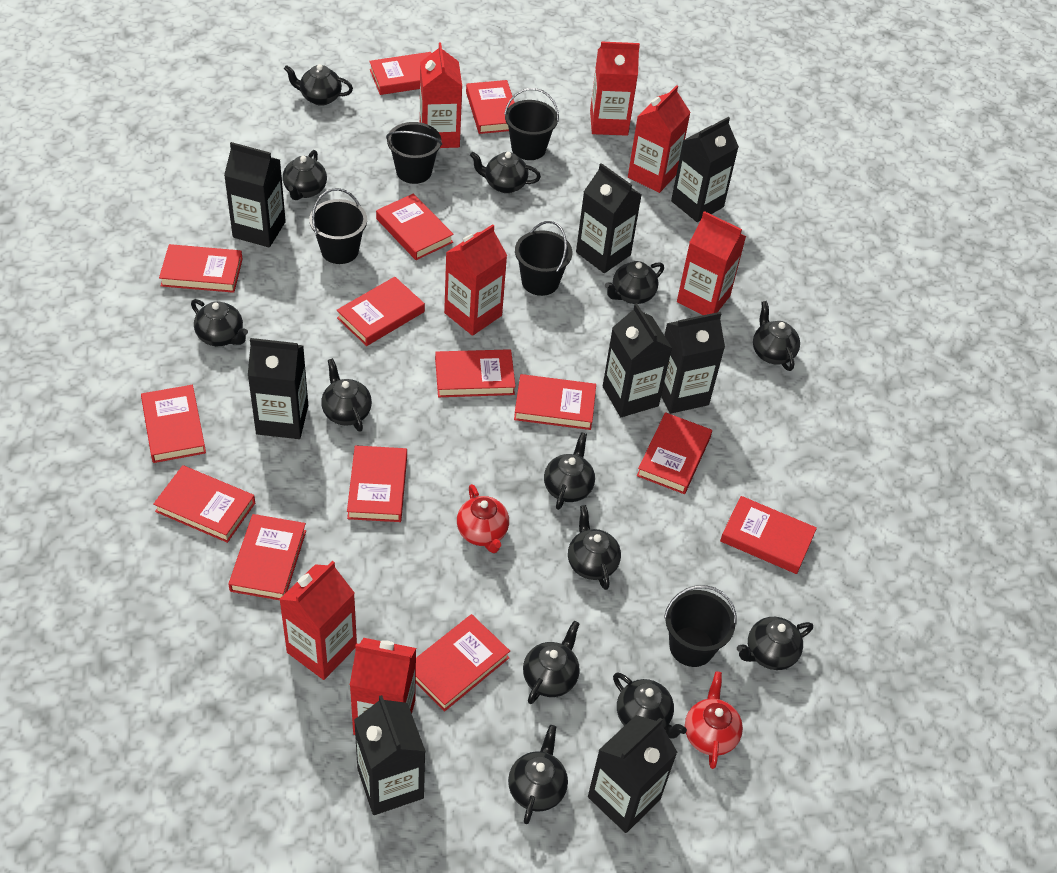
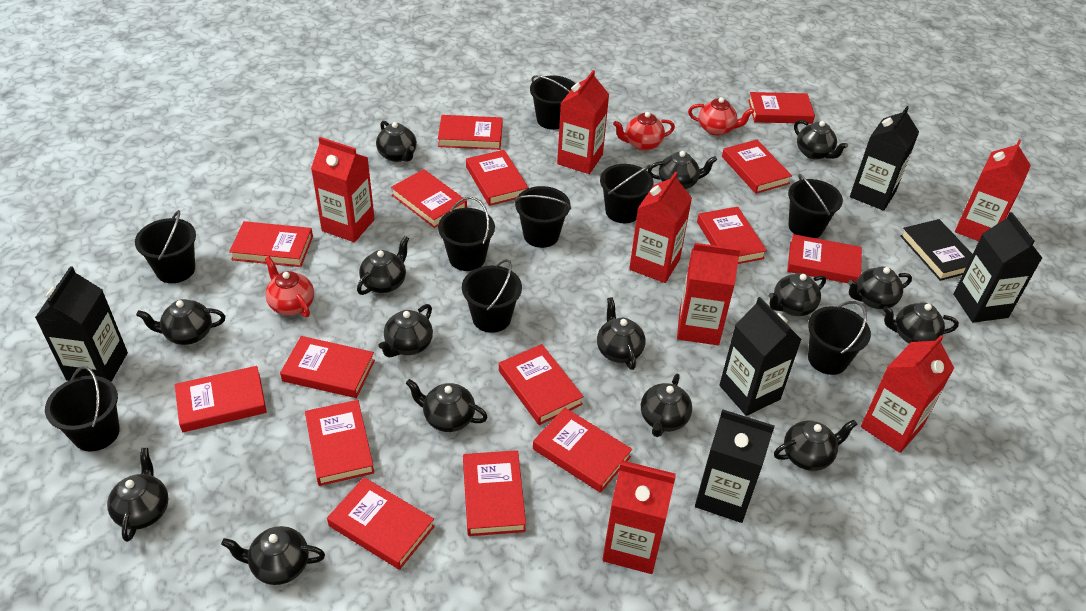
black book: 0 -> 1
black bucket: 5 -> 9
black carton: 8 -> 5
black teapot: 13 -> 15
red book: 14 -> 15
red teapot: 2 -> 3

